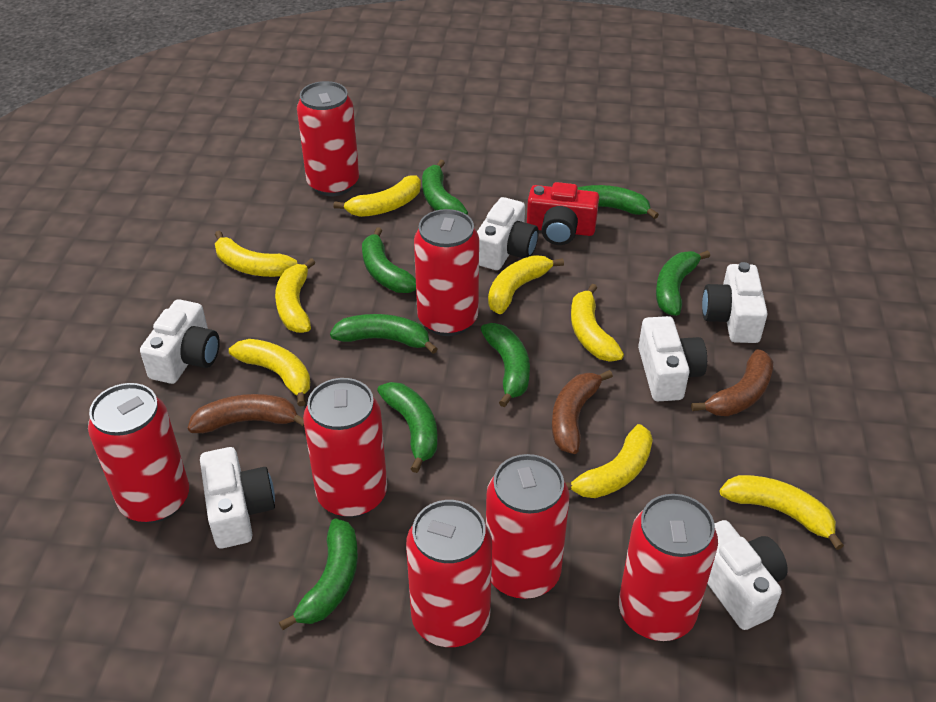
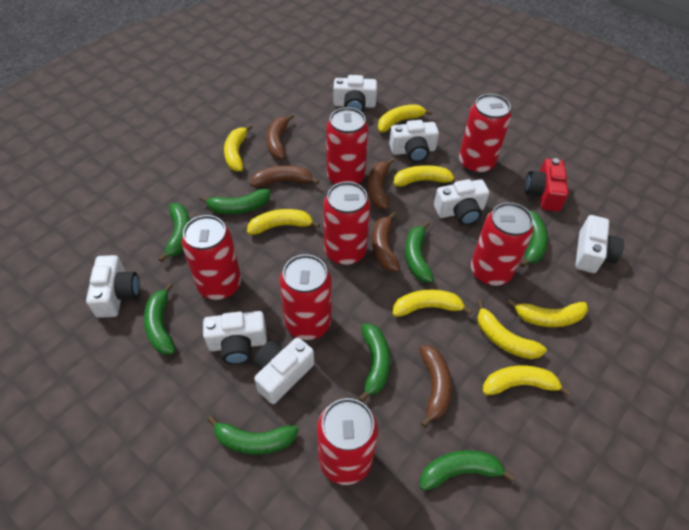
brown banana: 3 -> 5
white camera: 6 -> 7

